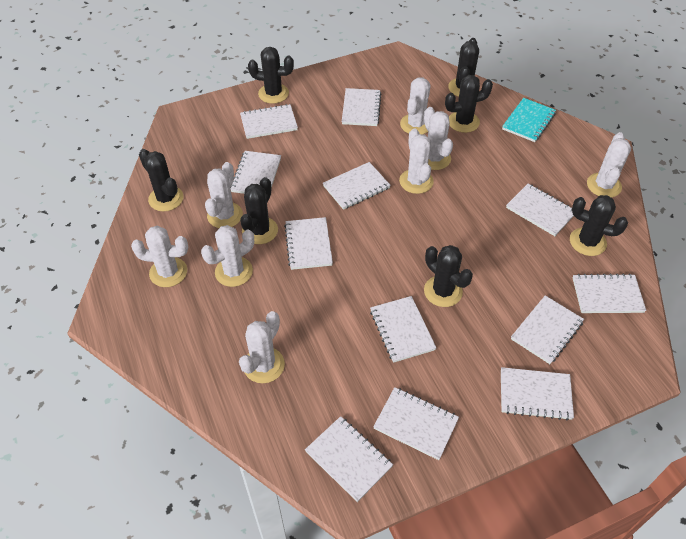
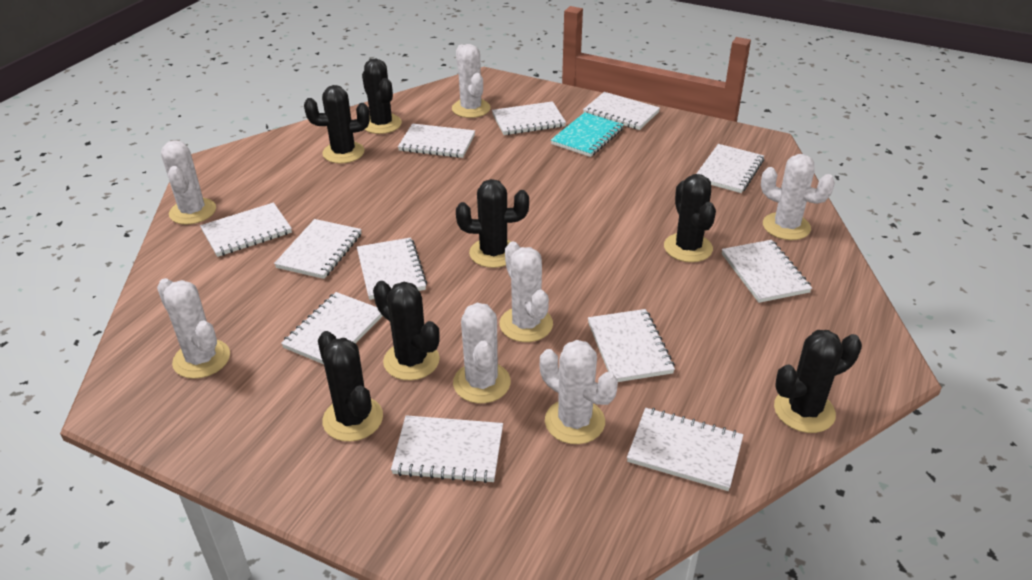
white cactus: 8 -> 7

